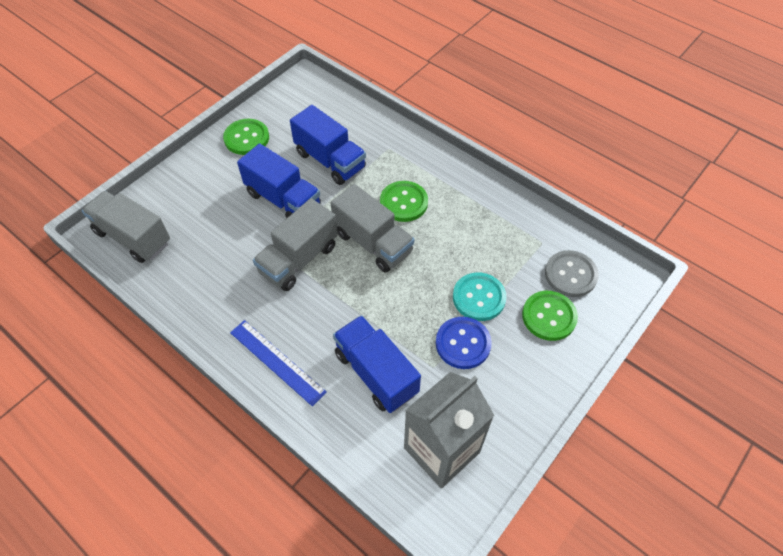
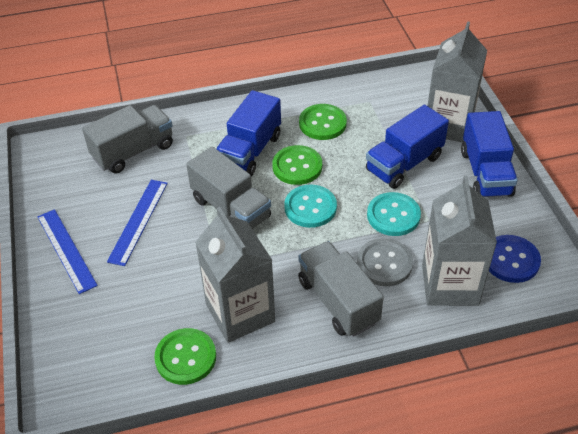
blue ruler: 1 -> 2
grey carton: 1 -> 3
turquoise button: 1 -> 2

